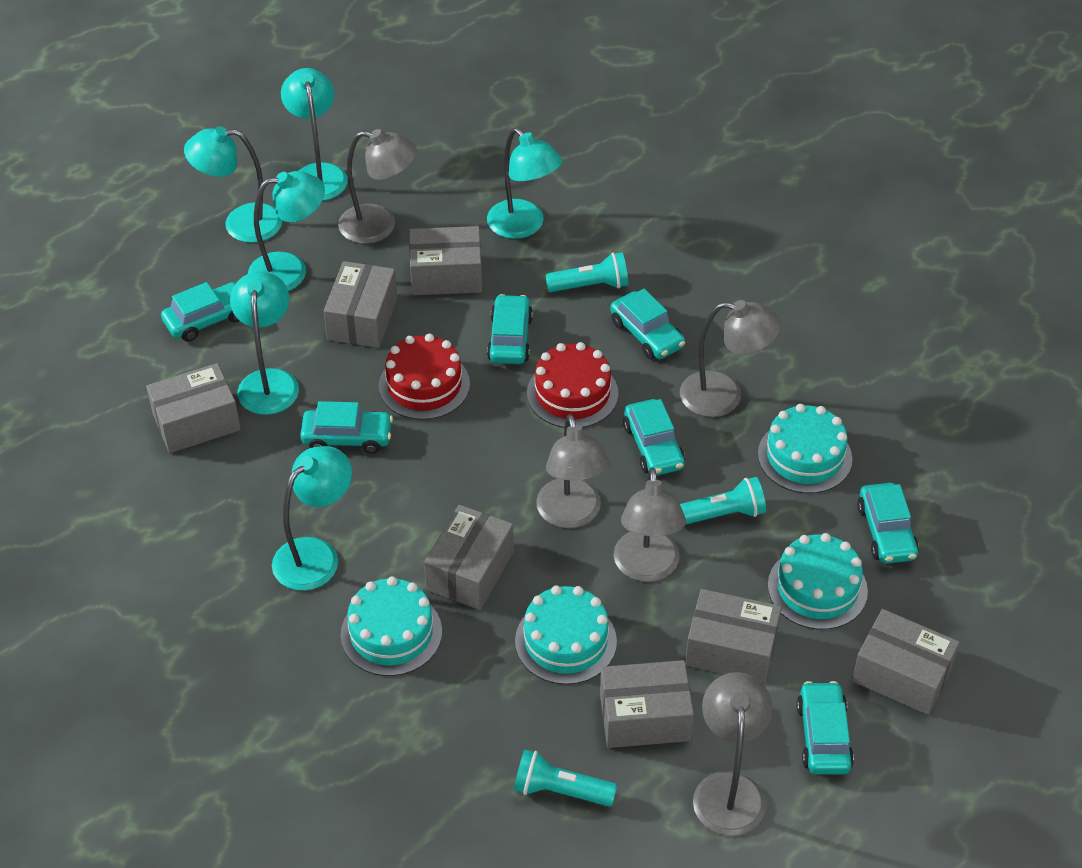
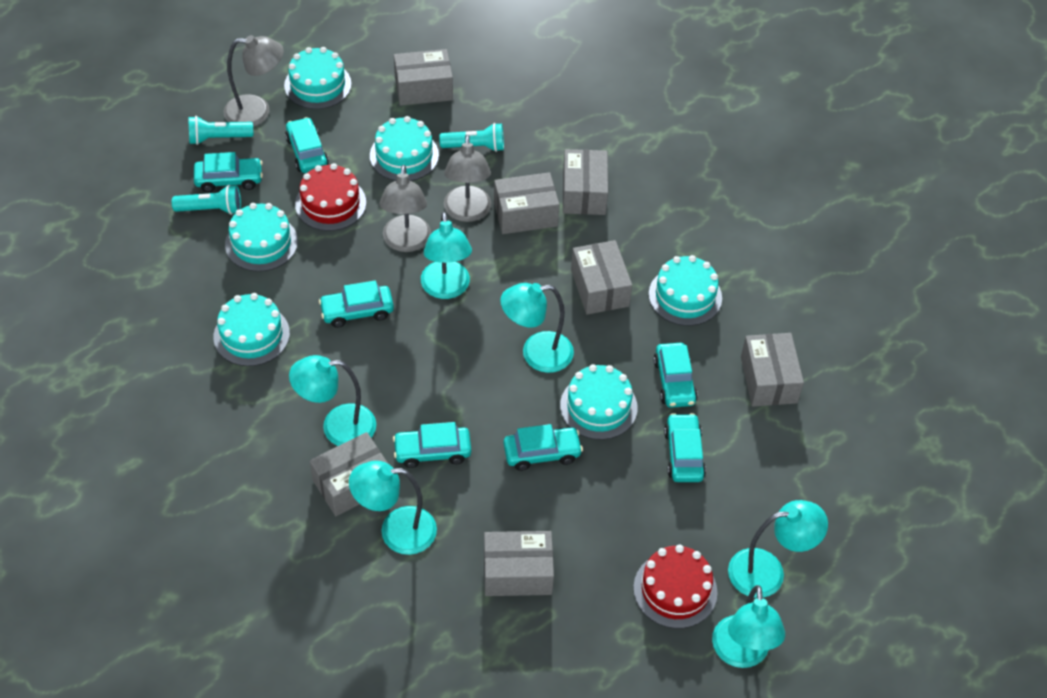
grey lamp: 5 -> 3
turquoise cake: 4 -> 6

